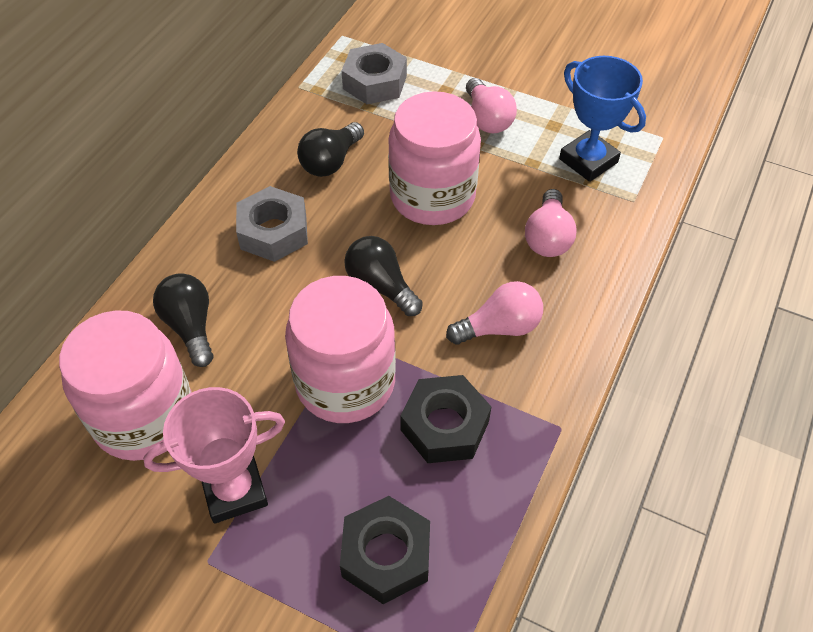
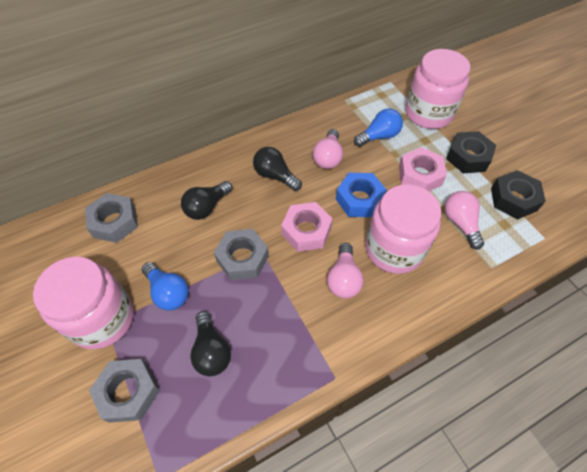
blue light bulb: 0 -> 2
blue nut: 0 -> 1
blue trophy: 1 -> 0
grey nut: 2 -> 3
pink nut: 0 -> 2
pink trophy: 1 -> 0

